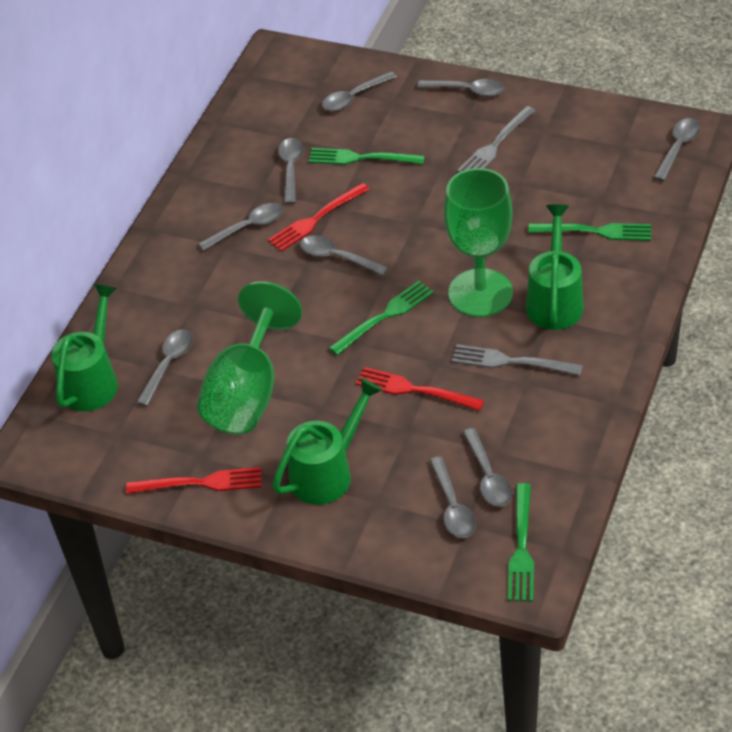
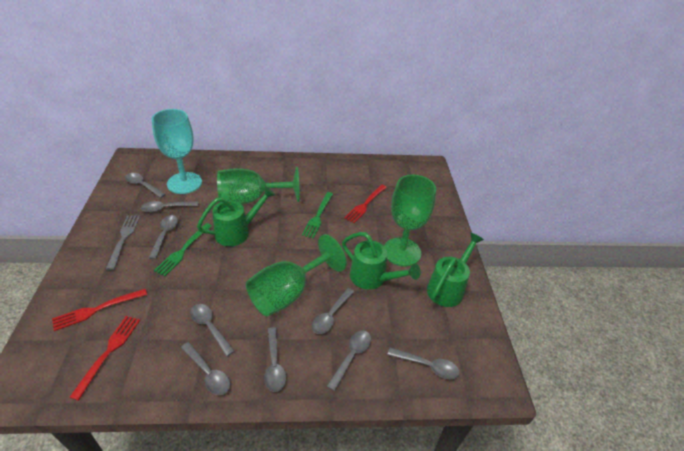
green fork: 4 -> 2
green goblet: 2 -> 3
grey fork: 2 -> 1
turquoise goblet: 0 -> 1

